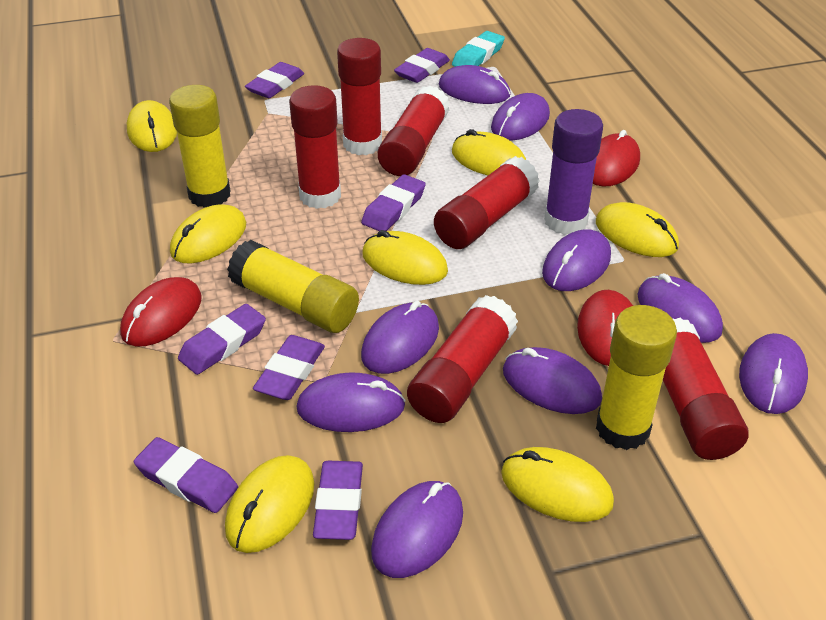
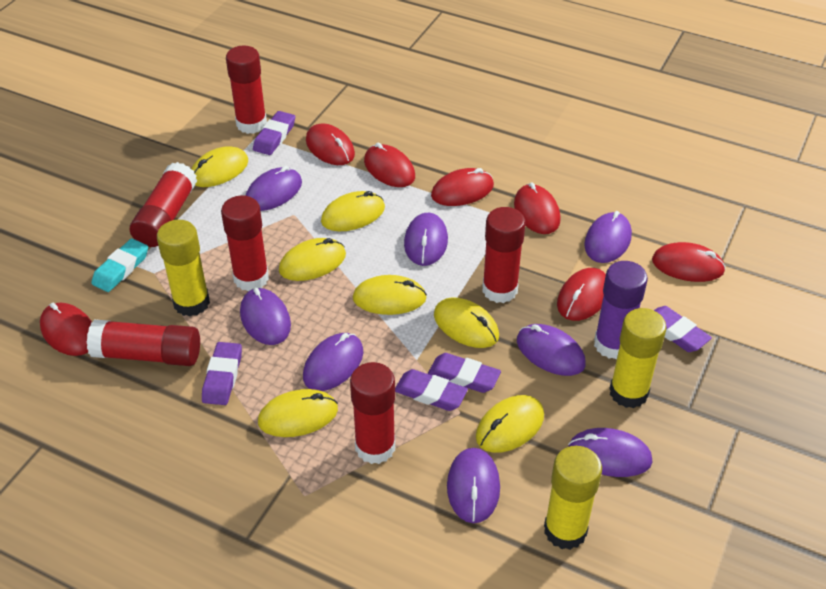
purple eraser: 7 -> 5
purple mouse: 9 -> 8
red mouse: 3 -> 7

